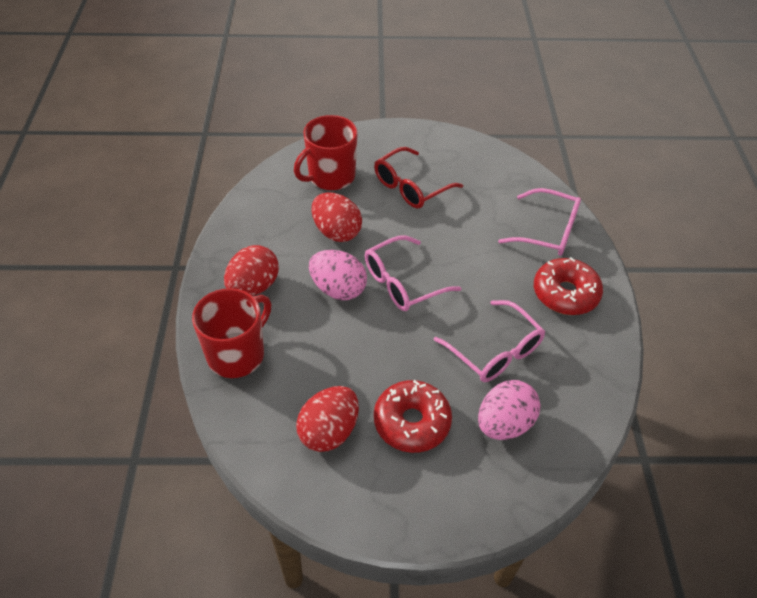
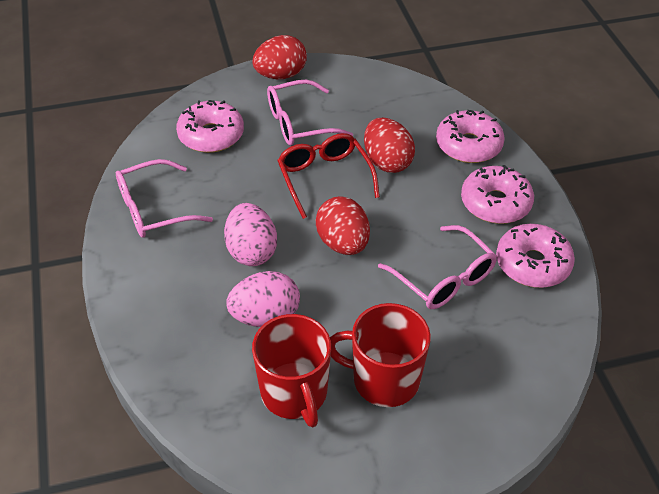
pink donut: 0 -> 4
red donut: 2 -> 0

